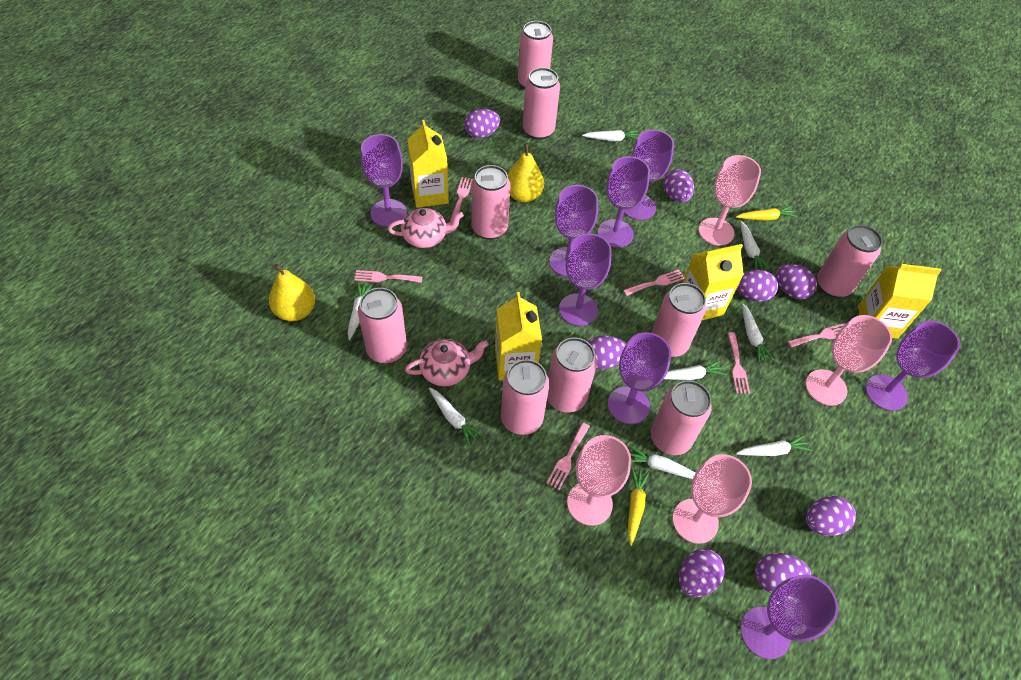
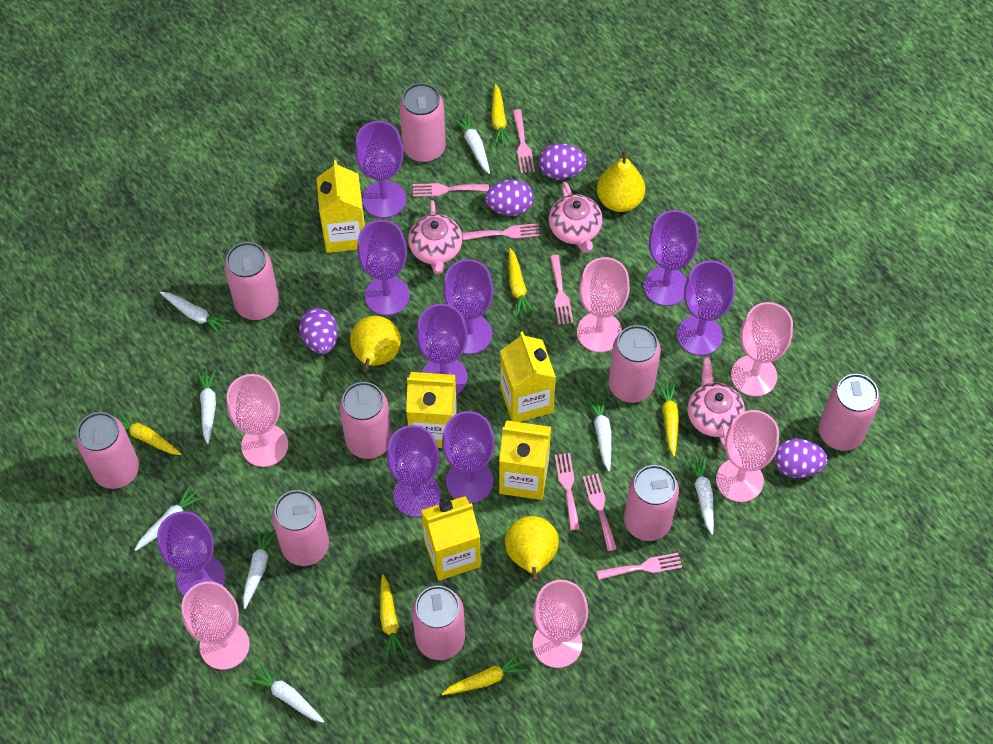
pink fork: 6 -> 7
pink goblet: 4 -> 6
pink teapot: 2 -> 3
purple egg: 8 -> 4
purple goblet: 8 -> 9
yellow carrot: 2 -> 6
yellow carton: 4 -> 5
yellow pear: 2 -> 3

